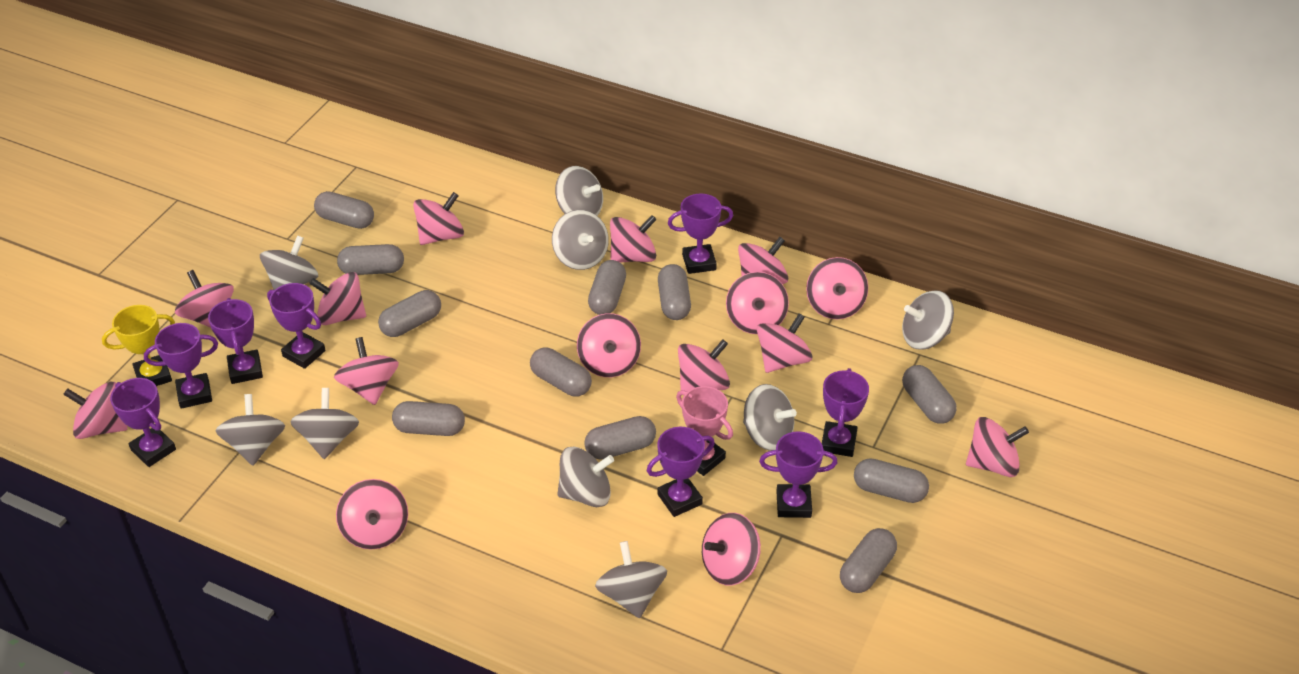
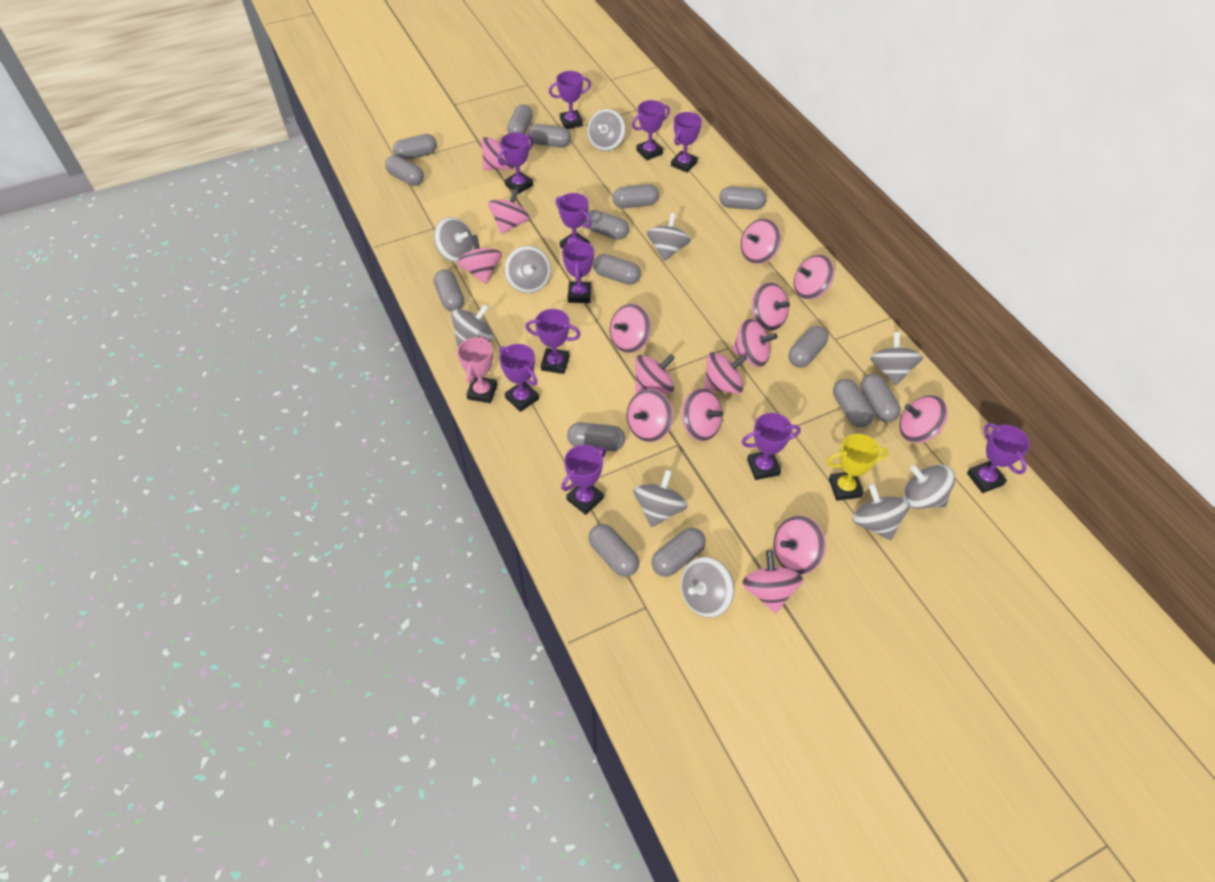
grey capsule: 11 -> 15
grey spinning top: 9 -> 10
purple trophy: 8 -> 11

